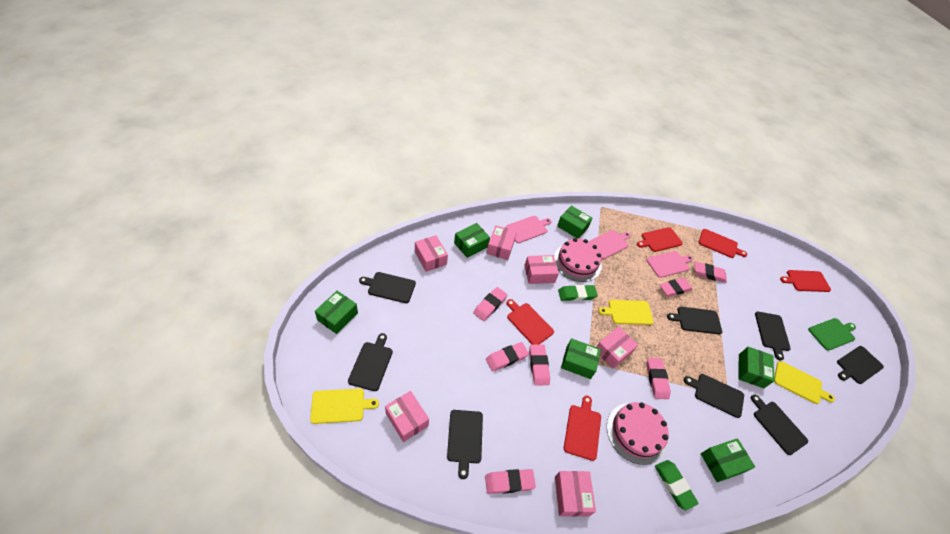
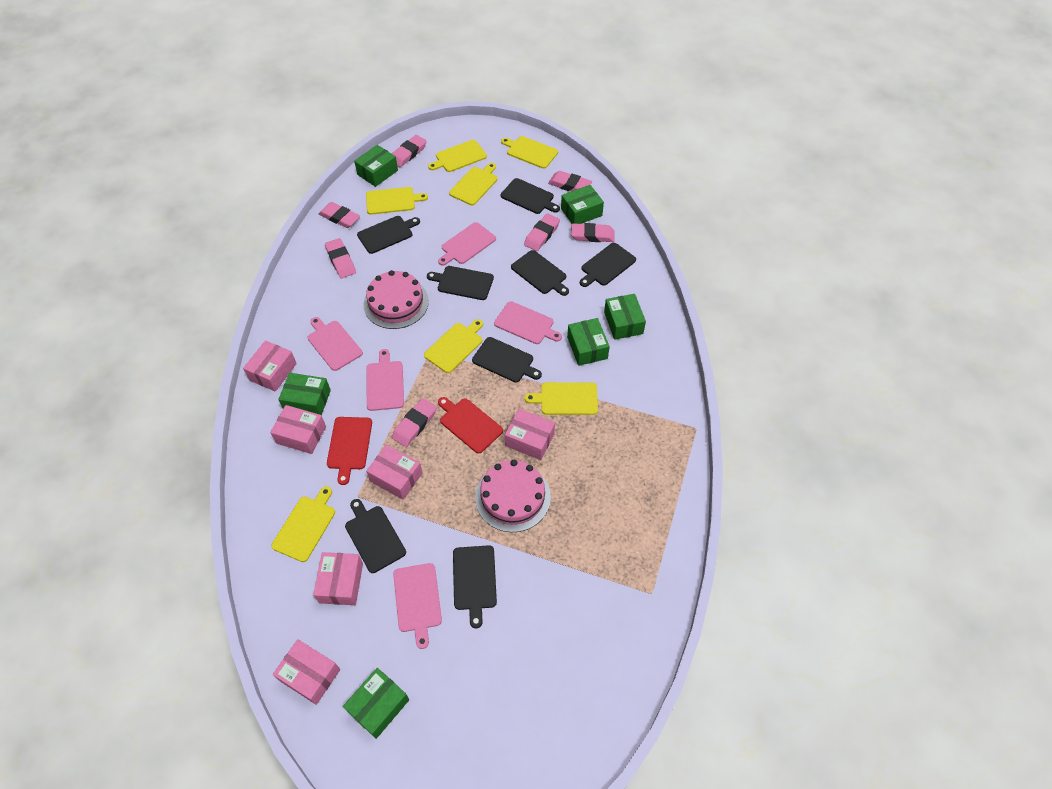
green cutting board: 1 -> 0
green eraser: 2 -> 0
pink cutting board: 3 -> 5
red cutting board: 5 -> 2
yellow cutting board: 3 -> 7

